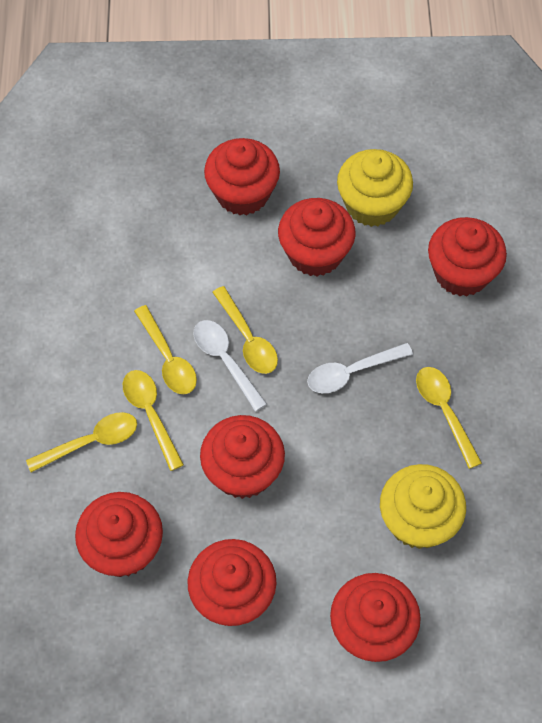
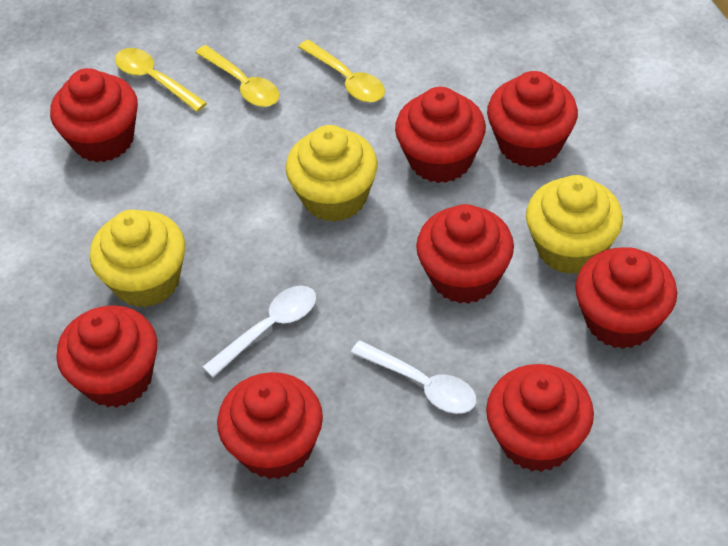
red cupcake: 7 -> 8
yellow cupcake: 2 -> 3
yellow spoon: 5 -> 3

